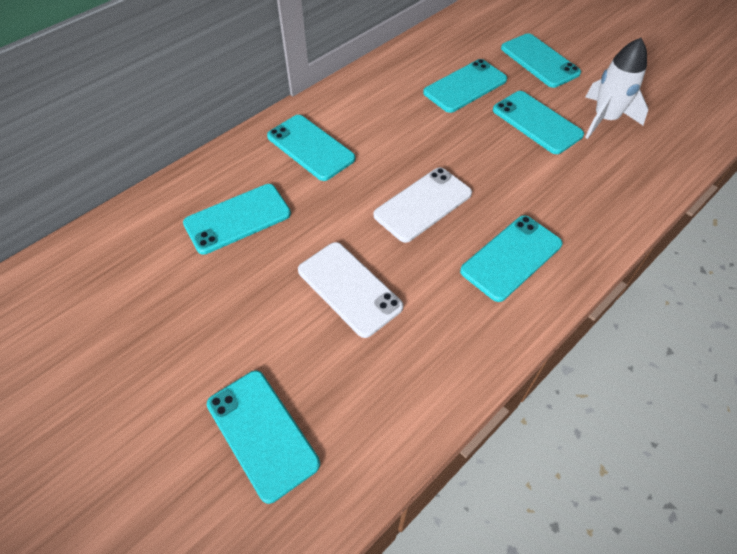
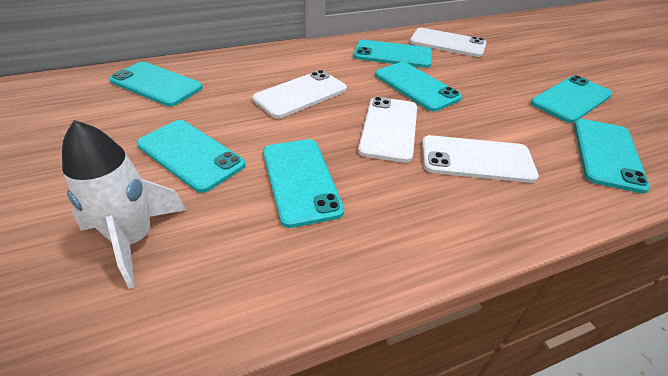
white phone: 2 -> 4

